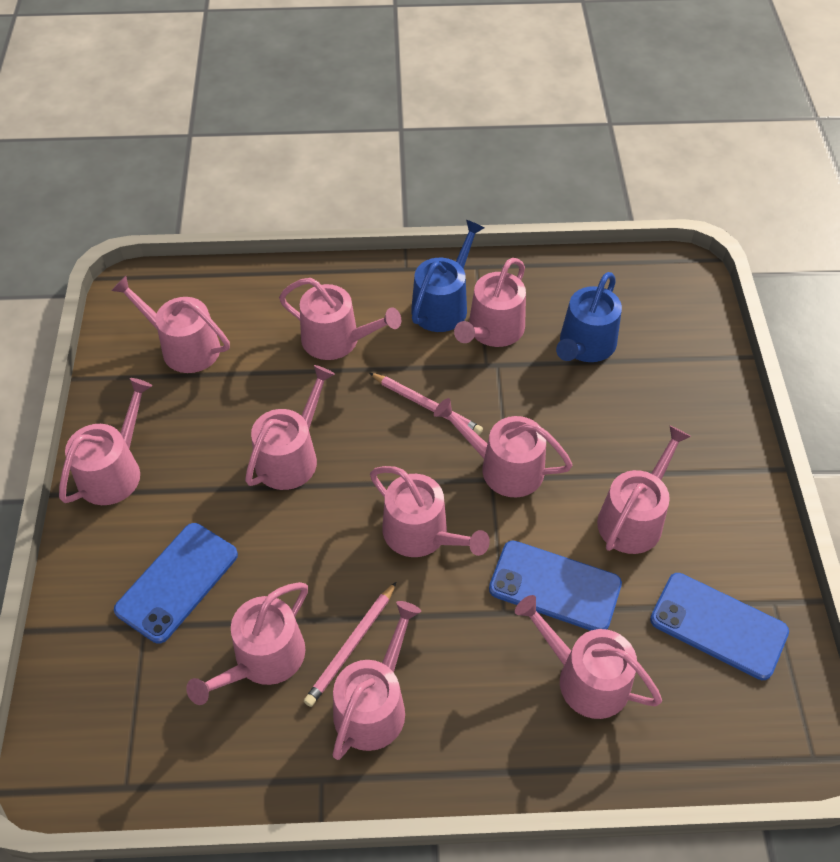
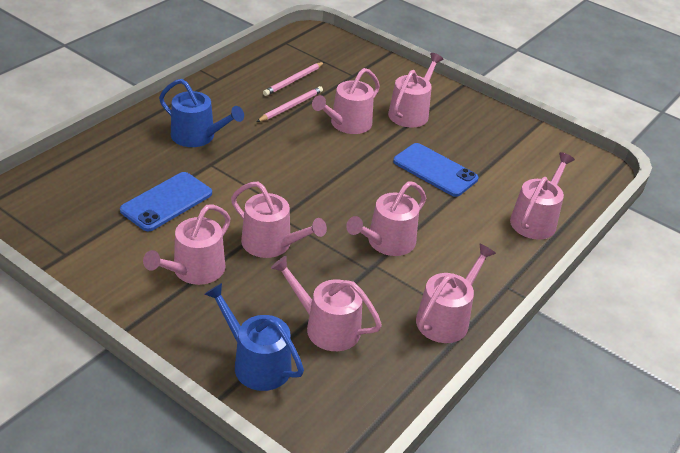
blue phone: 3 -> 2
pink watering can: 11 -> 8

